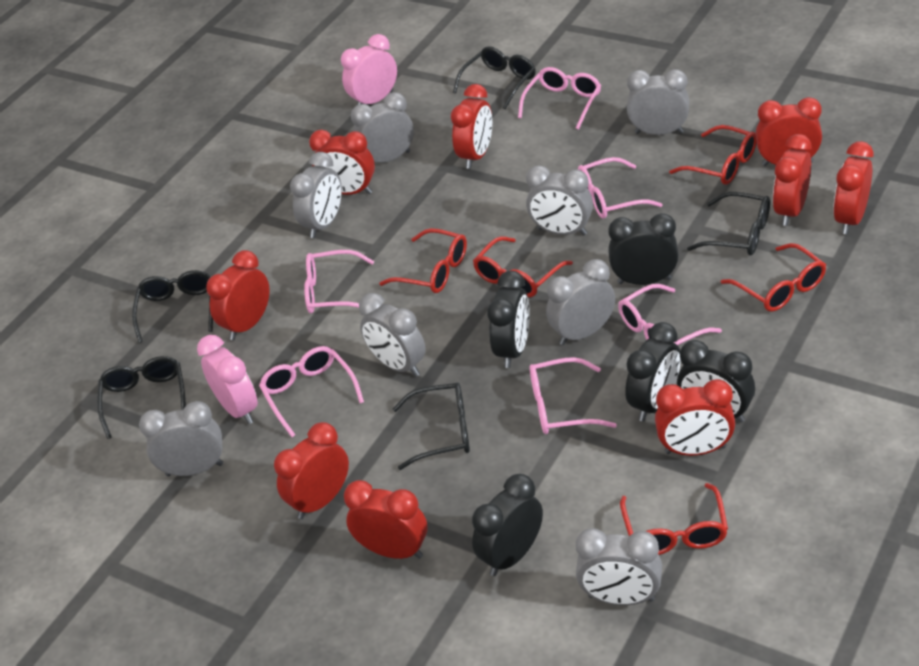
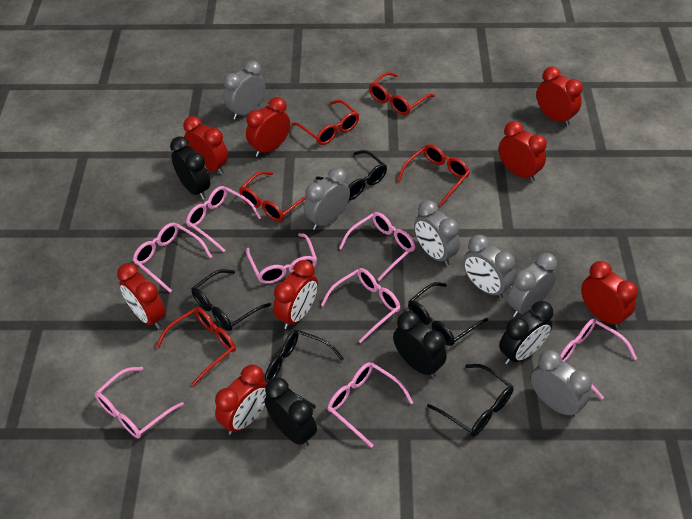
black clock: 5 -> 4
grey clock: 8 -> 6
pink clock: 2 -> 0
pink glasses: 6 -> 8
red clock: 9 -> 8

